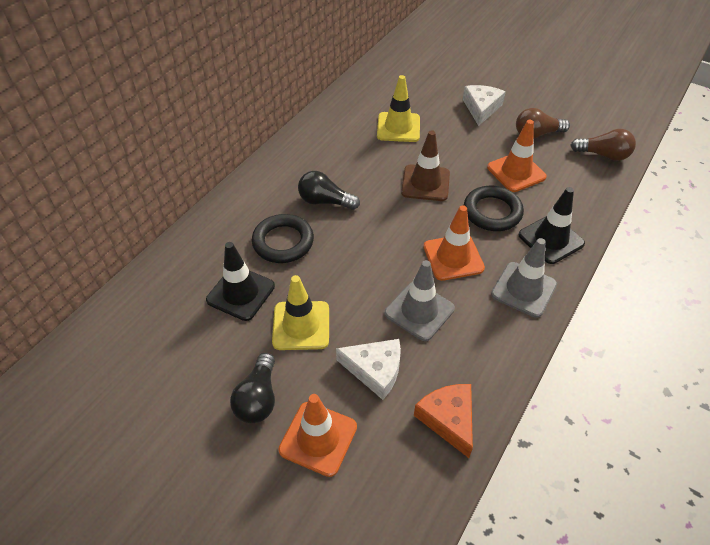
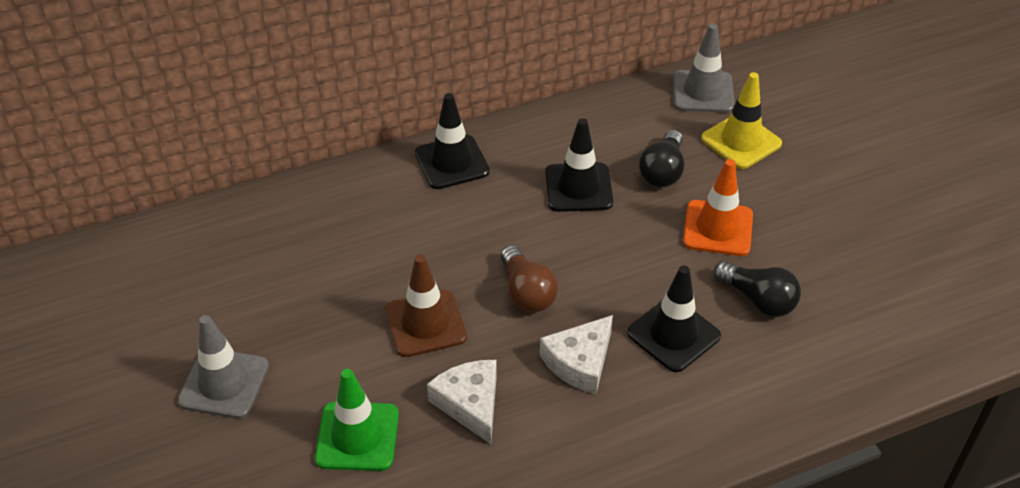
black ring: 2 -> 0
black traffic cone: 2 -> 3
brown light bulb: 2 -> 1
green traffic cone: 0 -> 1
orange cheese: 1 -> 0
orange traffic cone: 3 -> 1
yellow traffic cone: 2 -> 1

